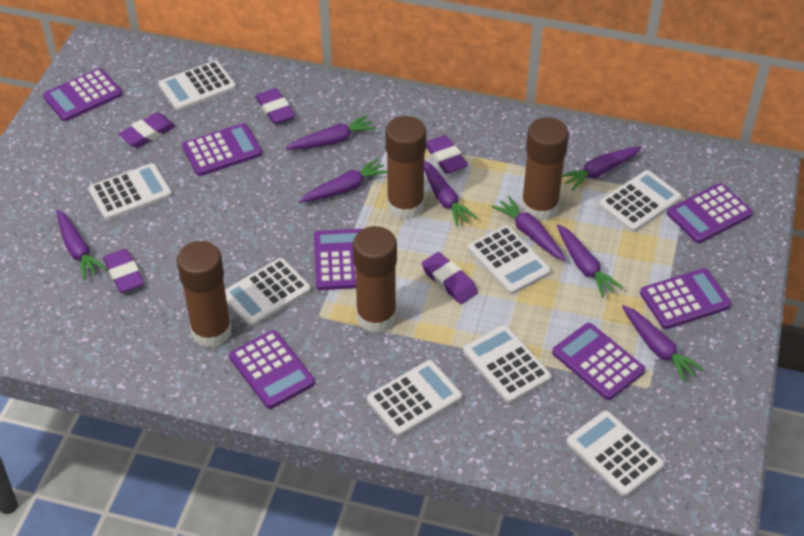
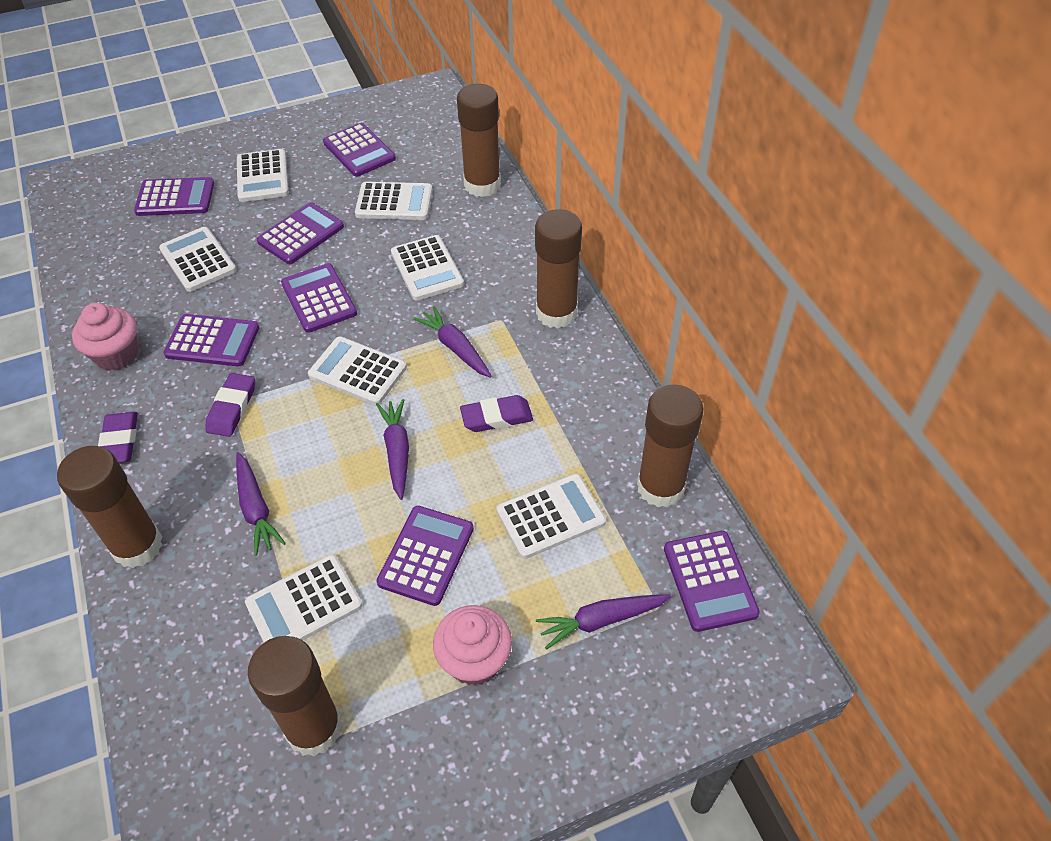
brown glue stick: 4 -> 5
pink cupcake: 0 -> 2
purple carrot: 8 -> 4
purple eraser: 5 -> 3
white calculator: 8 -> 7

